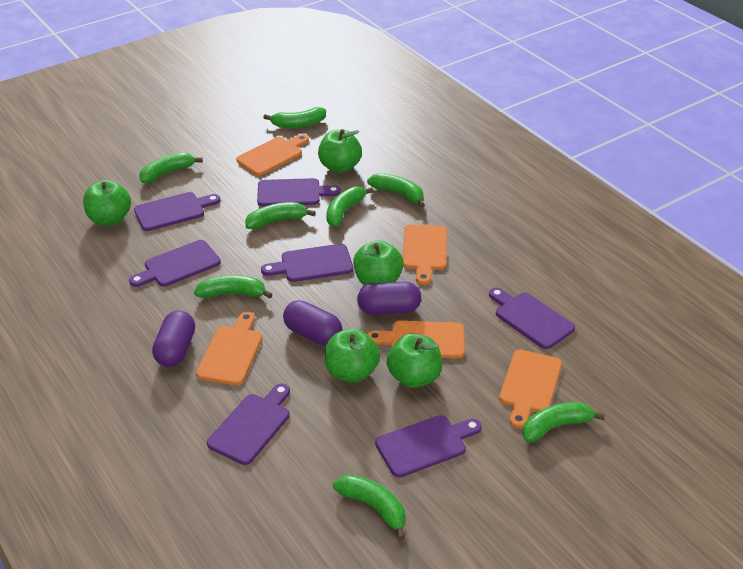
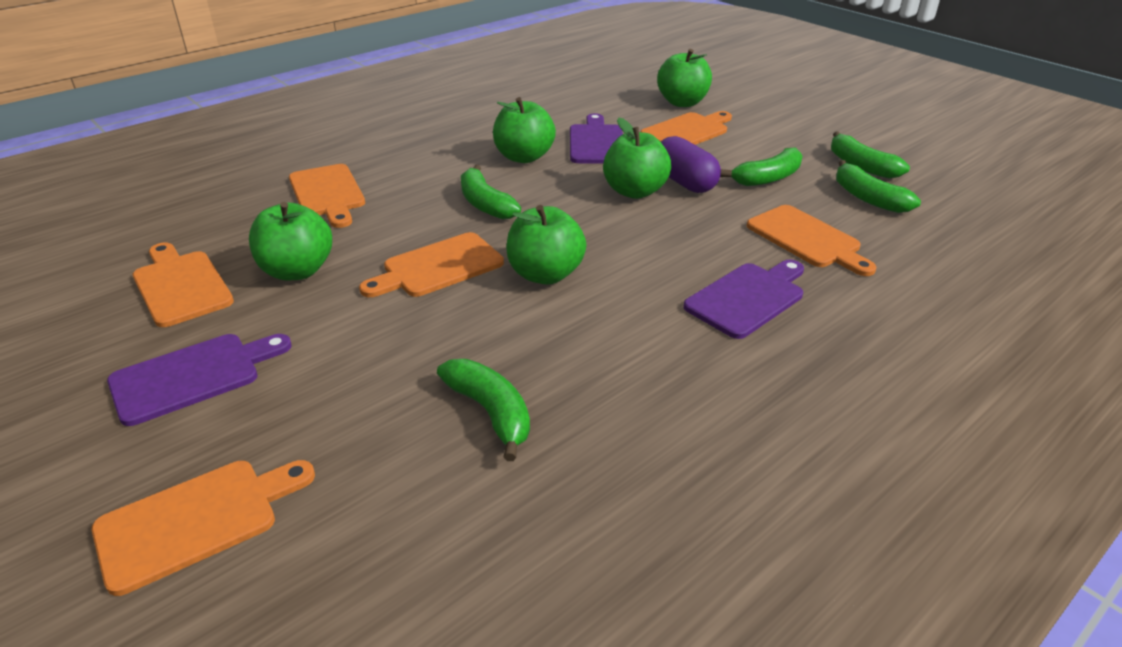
green banana: 8 -> 5
orange cutting board: 5 -> 6
purple capsule: 3 -> 1
purple cutting board: 7 -> 3

